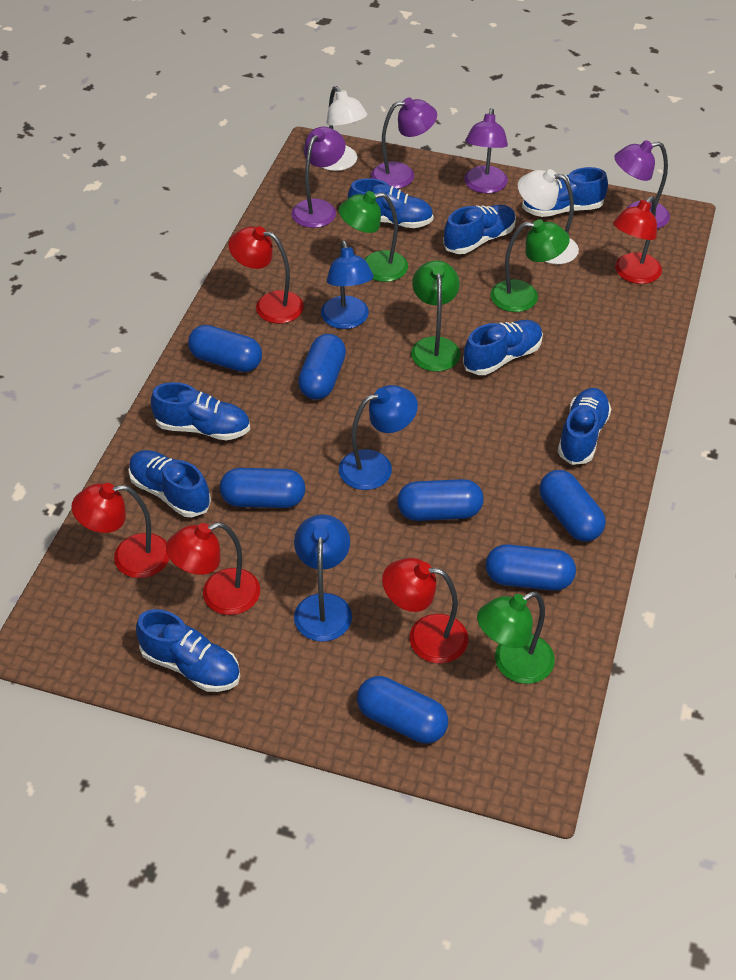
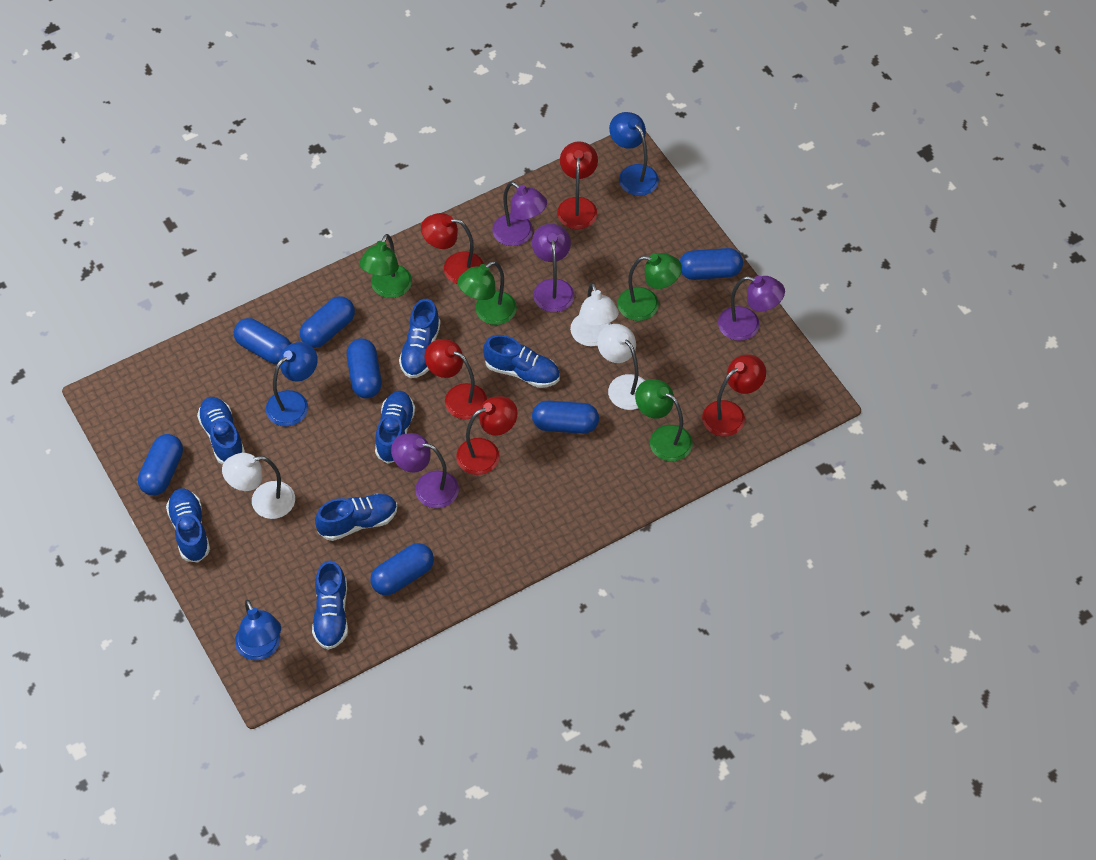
blue shoe: 8 -> 7
white lamp: 2 -> 3

